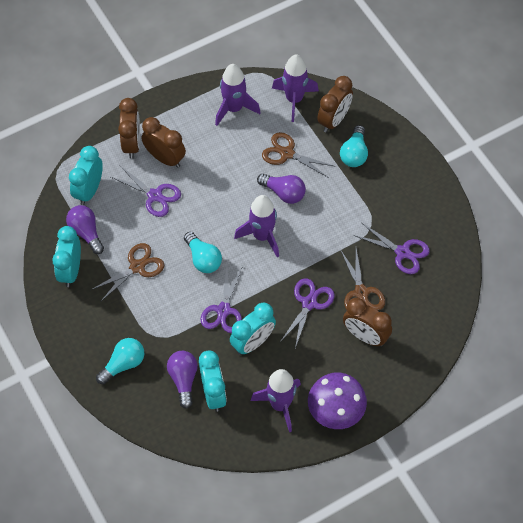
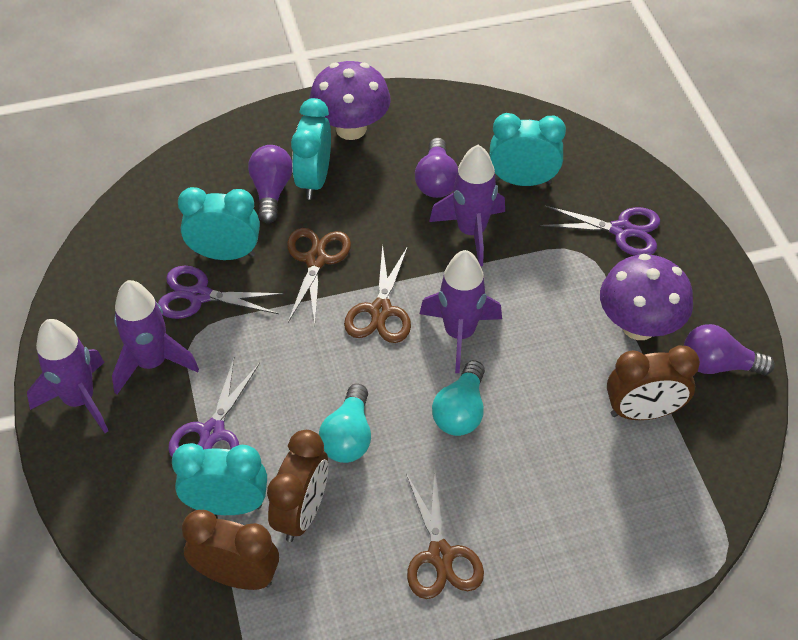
brown clock: 4 -> 3
purple mushroom: 1 -> 2
purple scissors: 4 -> 3
turquoise light bulb: 3 -> 2

